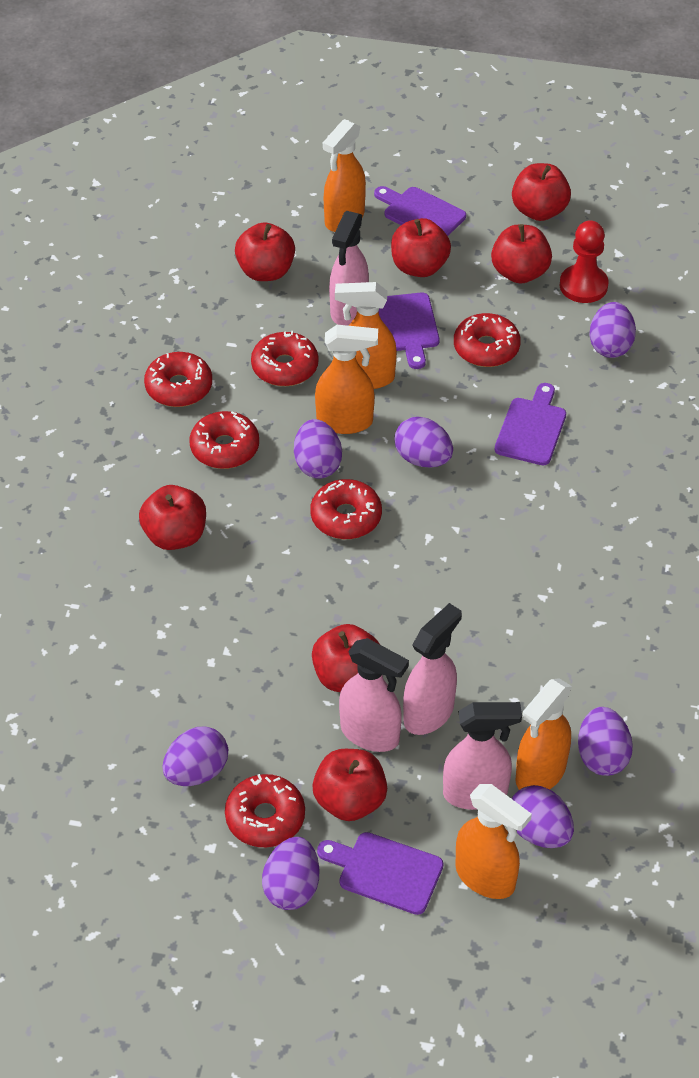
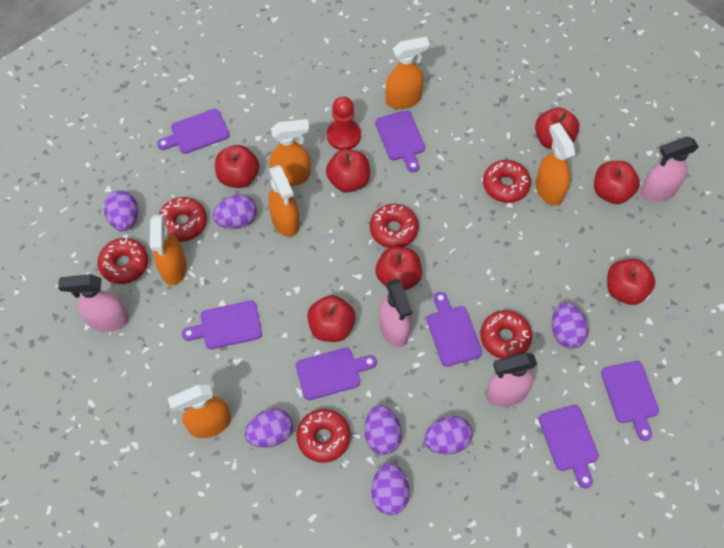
orange spray bottle: 5 -> 6
purple cutting board: 4 -> 7

